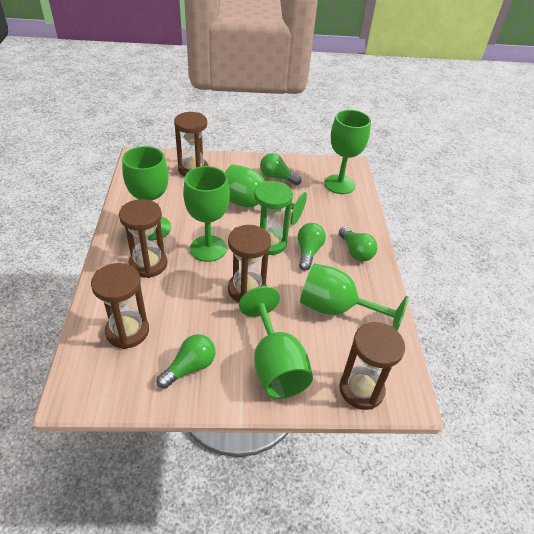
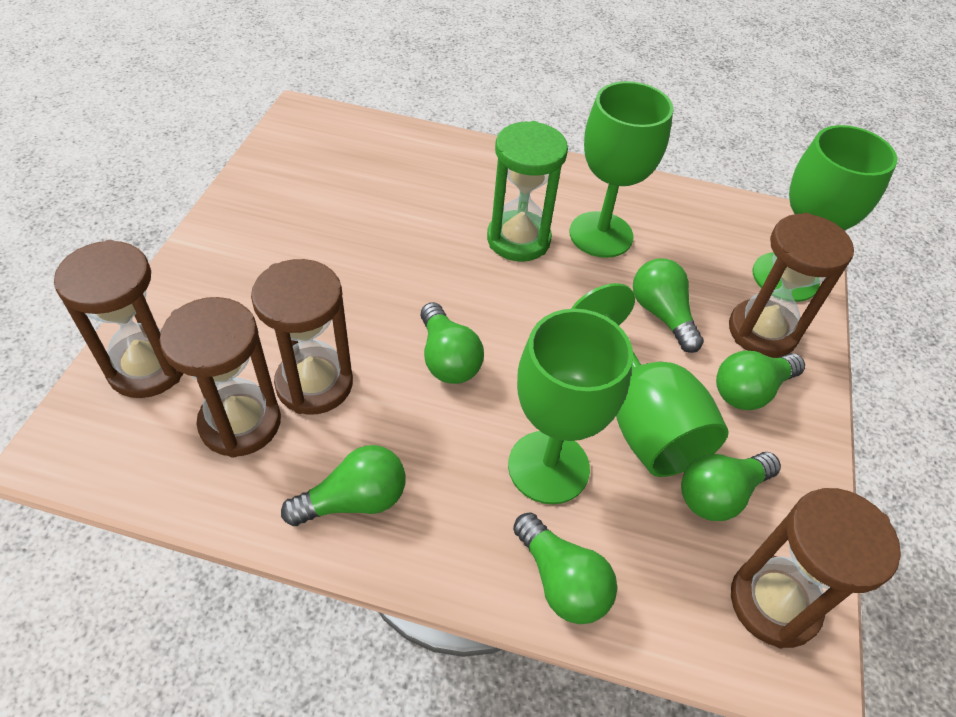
green goblet: 6 -> 4
green light bulb: 4 -> 6

